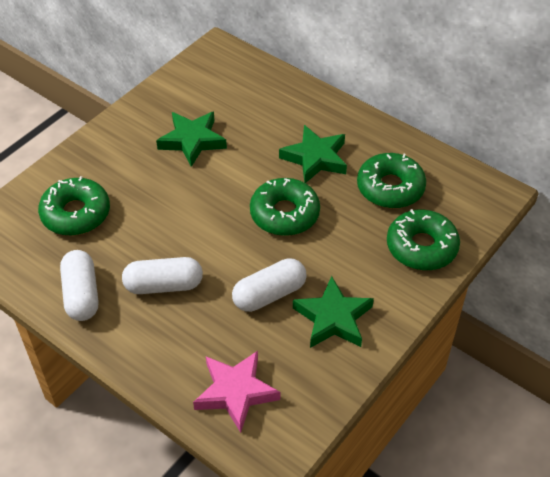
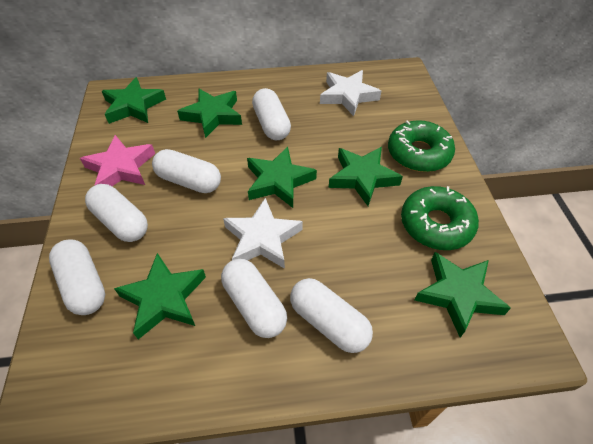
green donut: 4 -> 2
green star: 3 -> 6
white capsule: 3 -> 6
white star: 0 -> 2

